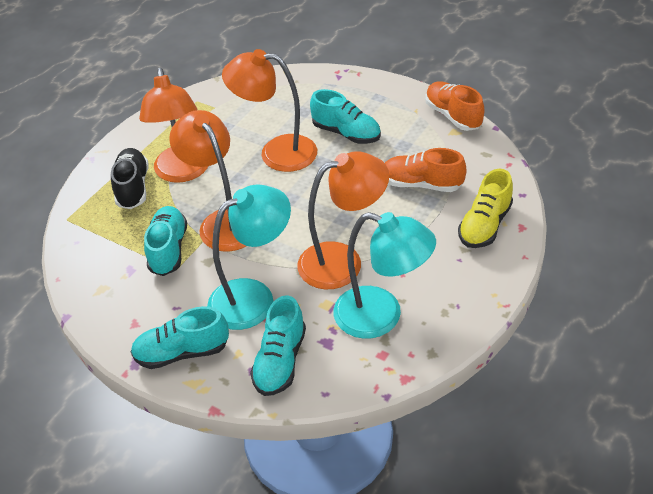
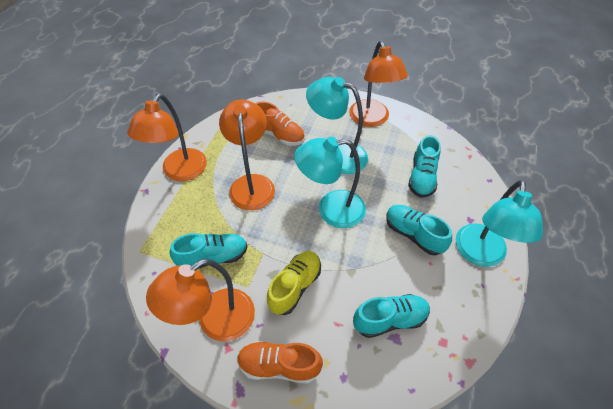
black shoe: 1 -> 0
turquoise lamp: 2 -> 3

